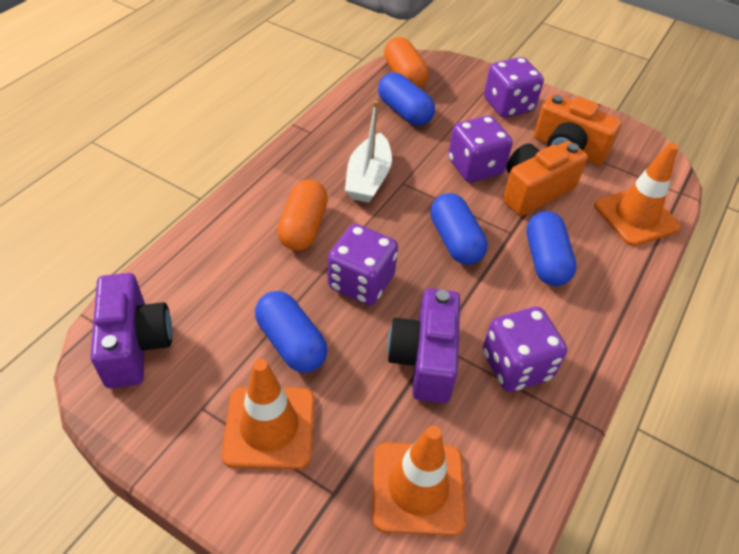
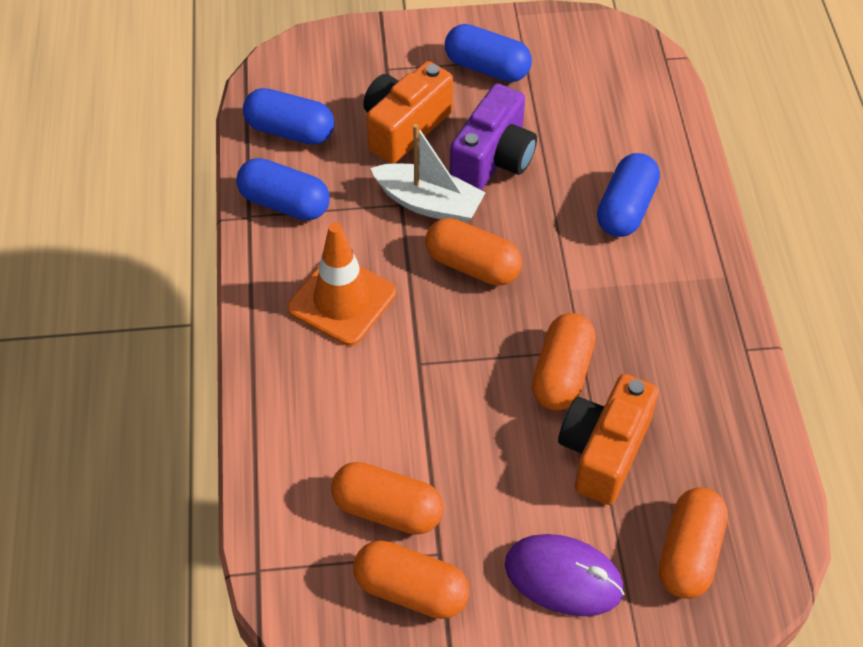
orange capsule: 2 -> 5
orange traffic cone: 3 -> 1
purple camera: 2 -> 1
purple dice: 4 -> 0
purple mouse: 0 -> 1

